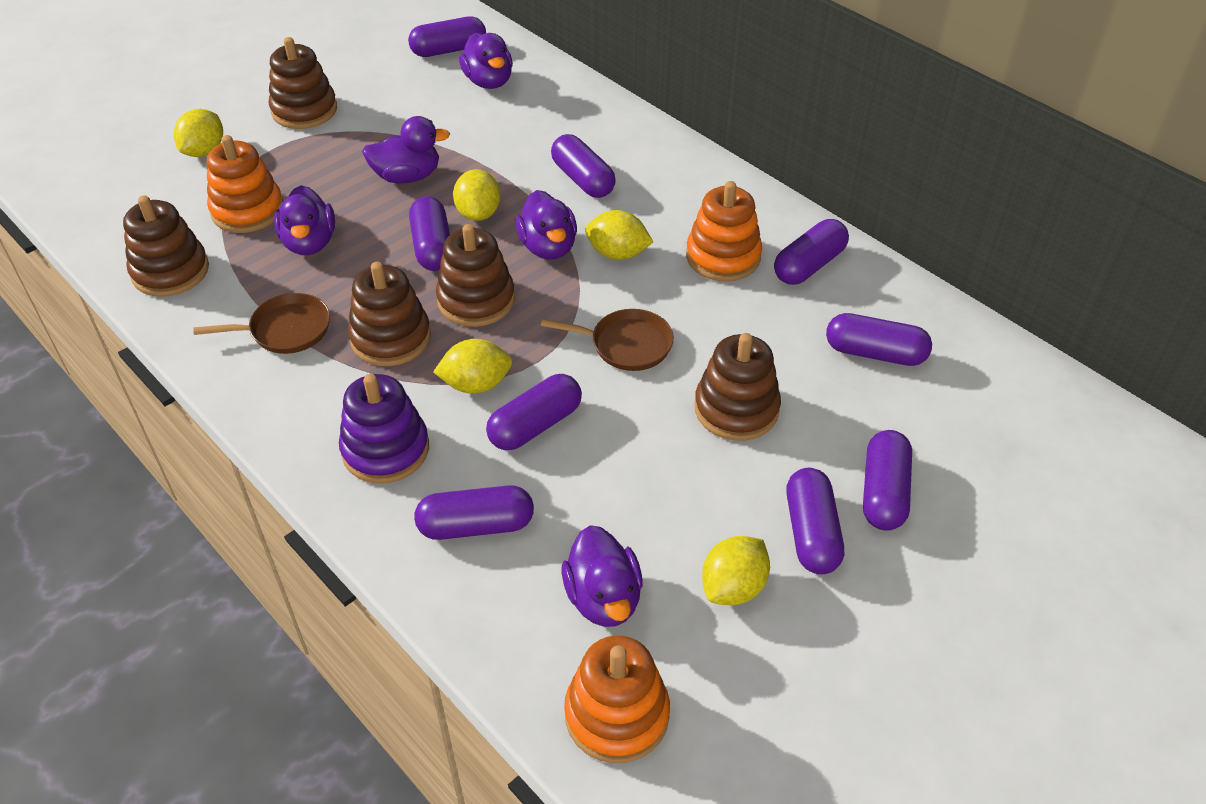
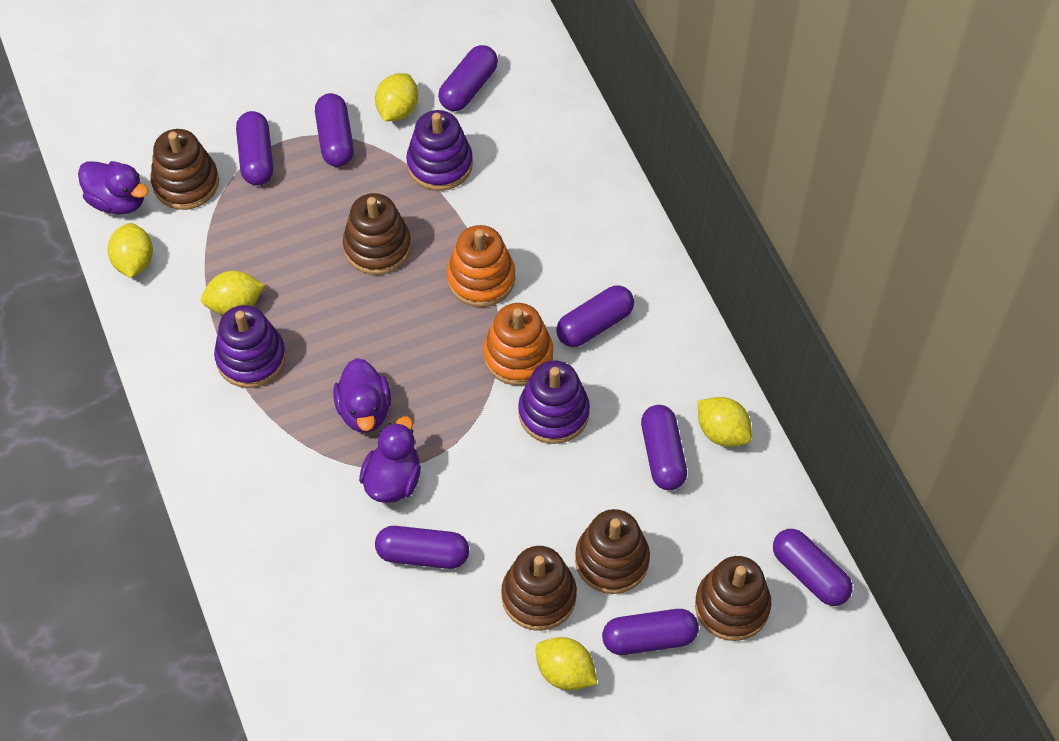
brown pan: 2 -> 0
orange stacking toy: 3 -> 2
purple capsule: 9 -> 8
purple duck: 5 -> 3
purple stacking toy: 1 -> 3

